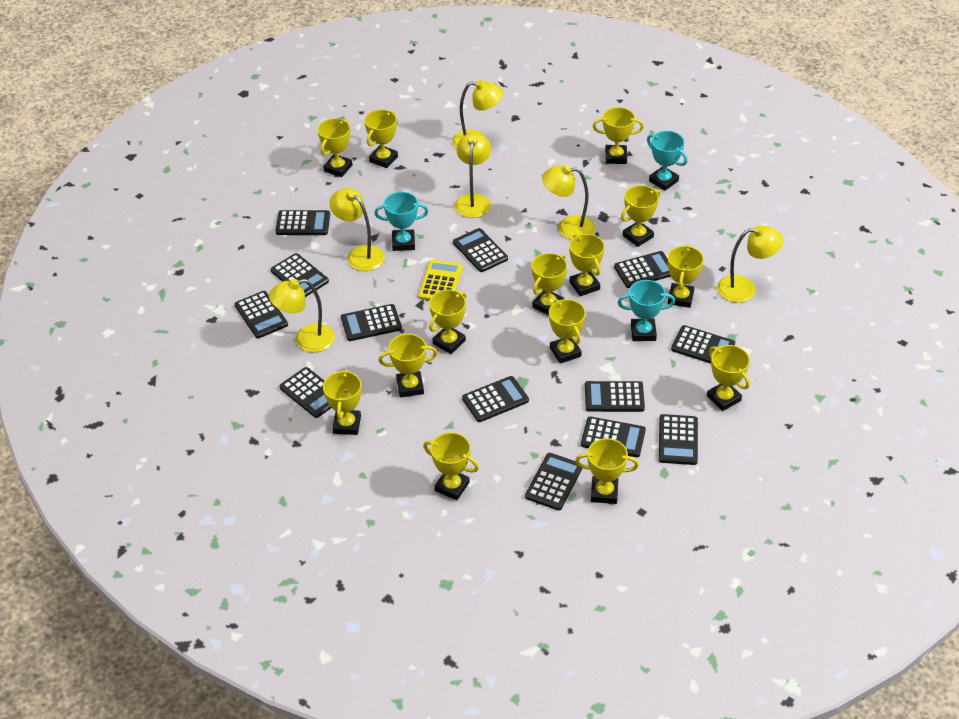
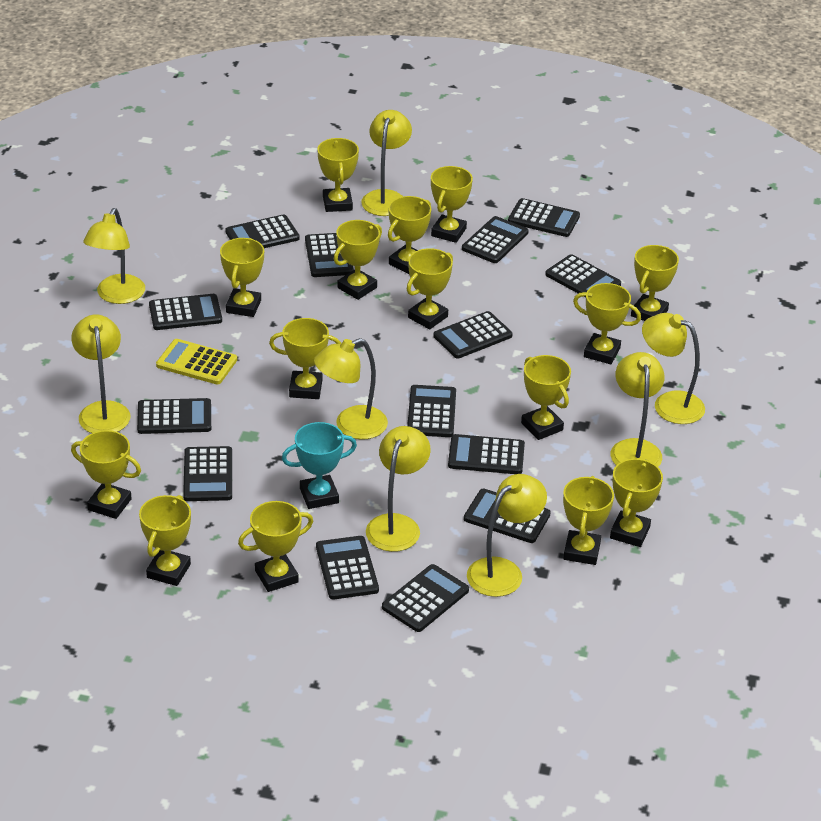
black calculator: 13 -> 14
turquoise trophy: 3 -> 1
yellow lamp: 6 -> 8
yellow trophy: 14 -> 15

